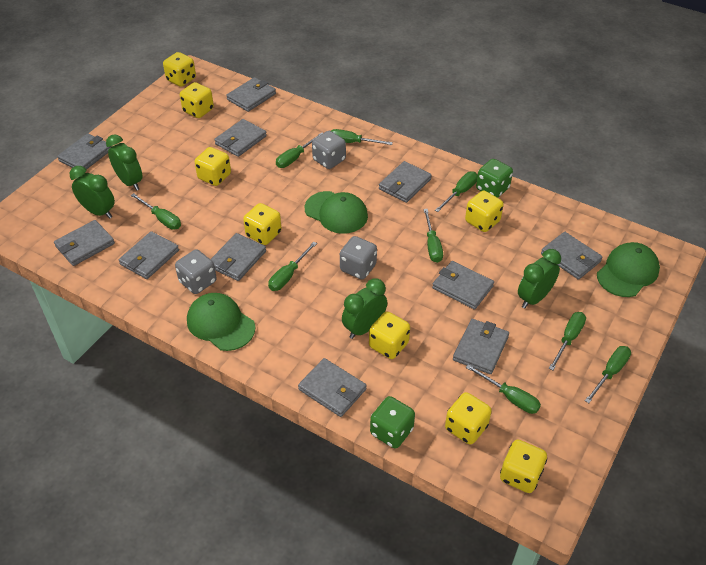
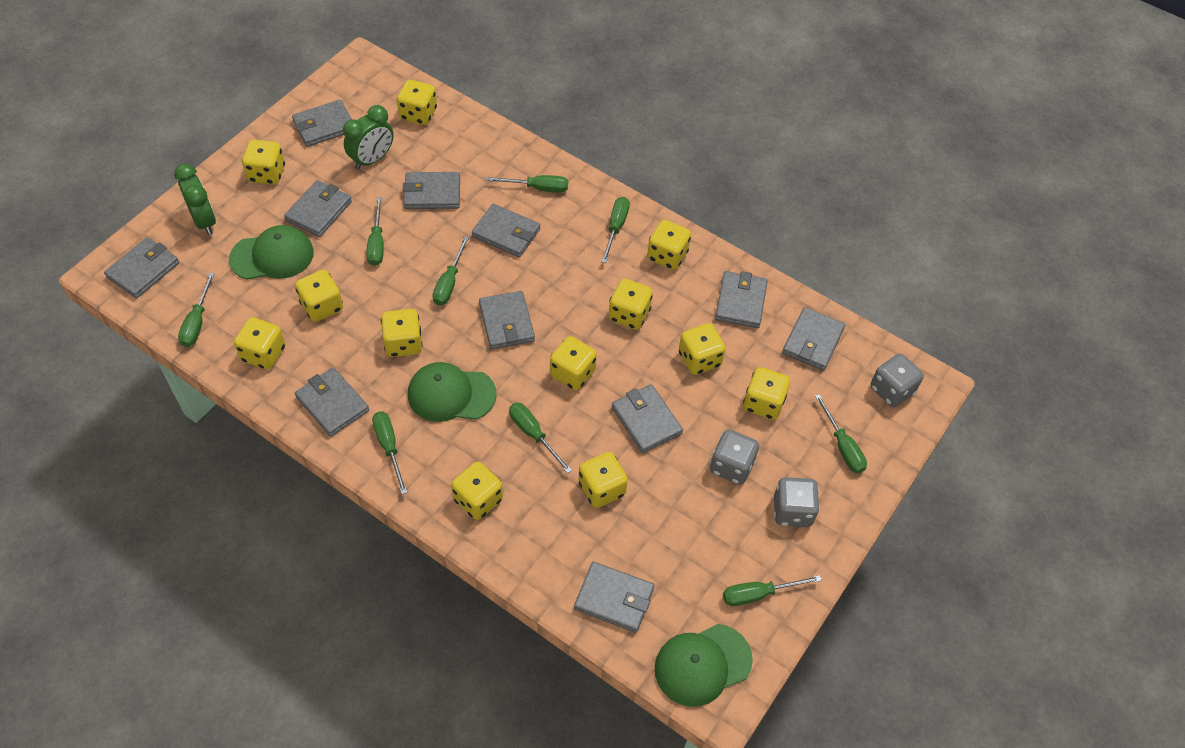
green clock: 4 -> 2
green dice: 2 -> 0
yellow dice: 8 -> 12

